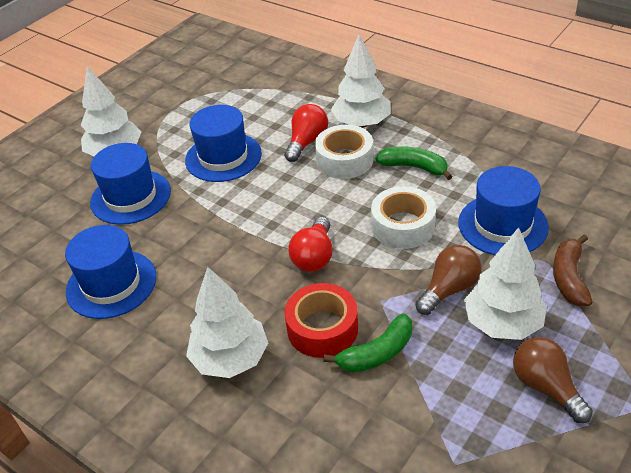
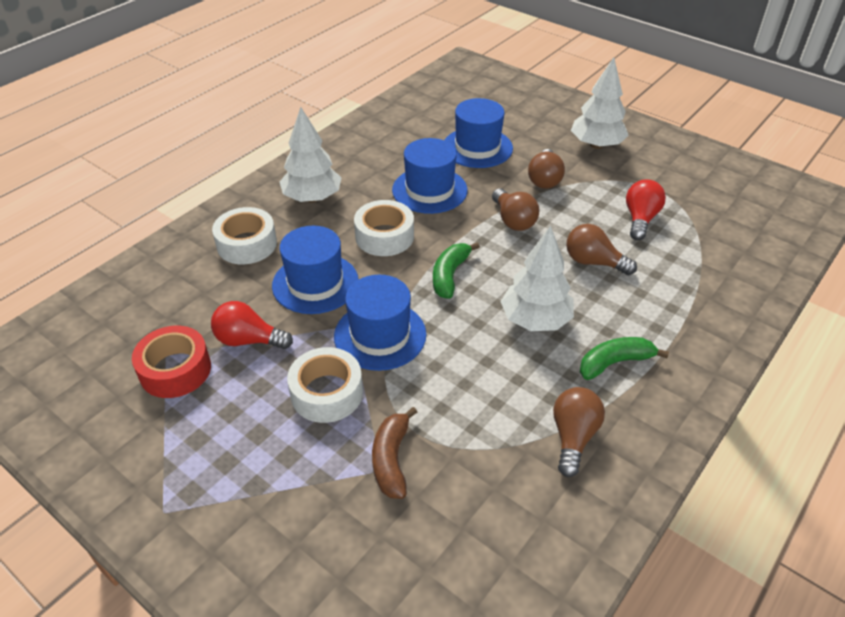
brown light bulb: 2 -> 4
white tape: 2 -> 3
white tree: 4 -> 3

